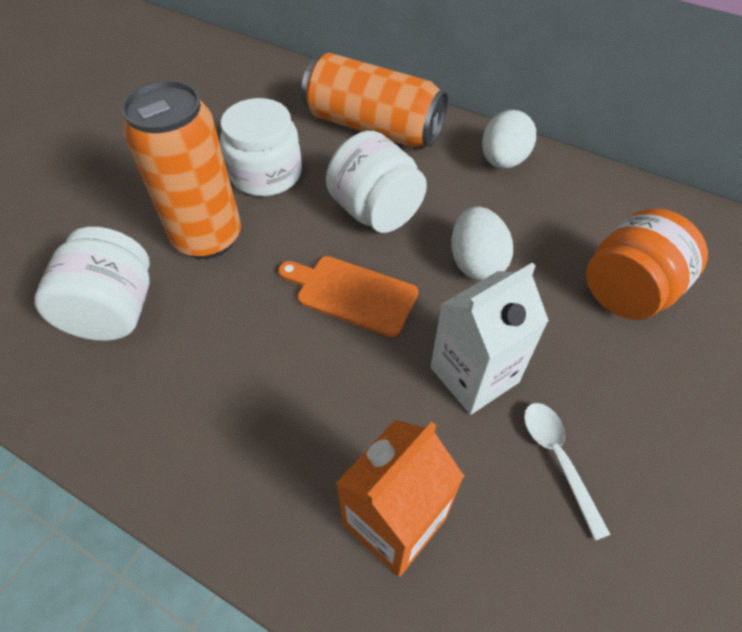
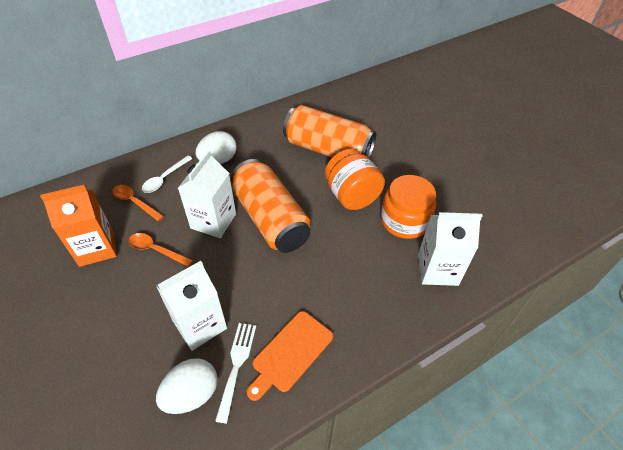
orange jar: 1 -> 2
orange spoon: 0 -> 2
white carton: 1 -> 3
white fork: 0 -> 1
white jar: 3 -> 0

